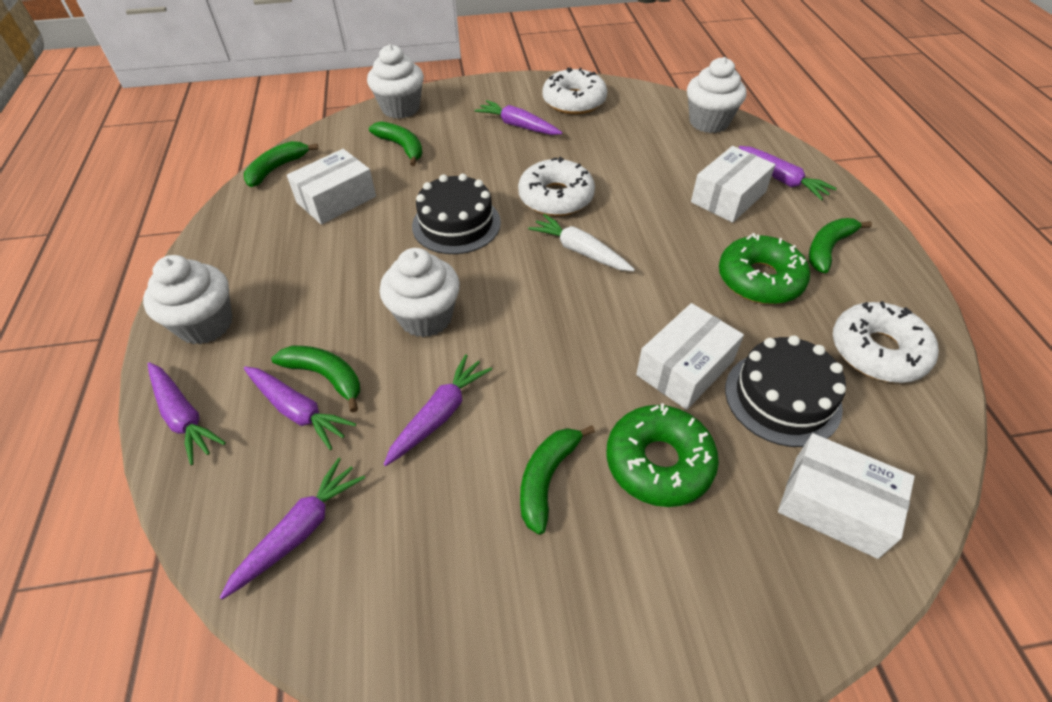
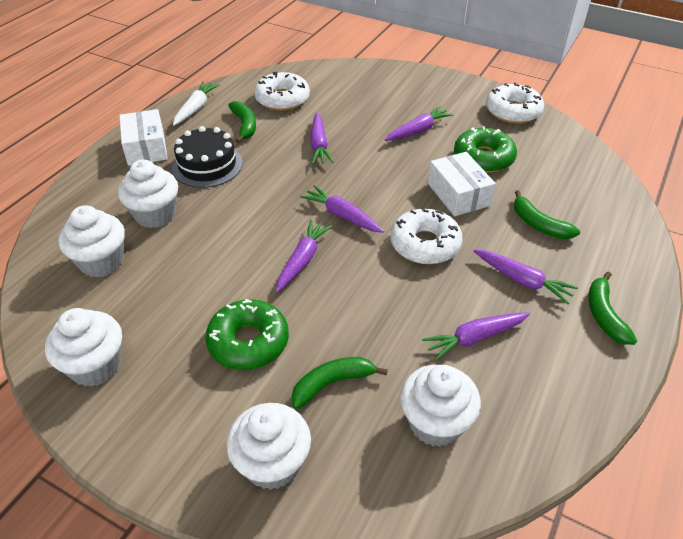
black cake: 2 -> 1
green banana: 5 -> 4
white box: 4 -> 2
white cupcake: 4 -> 5

